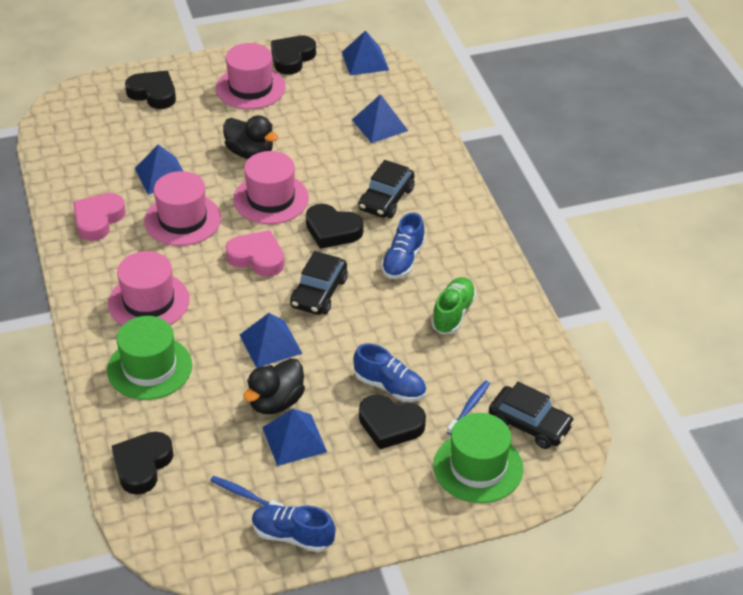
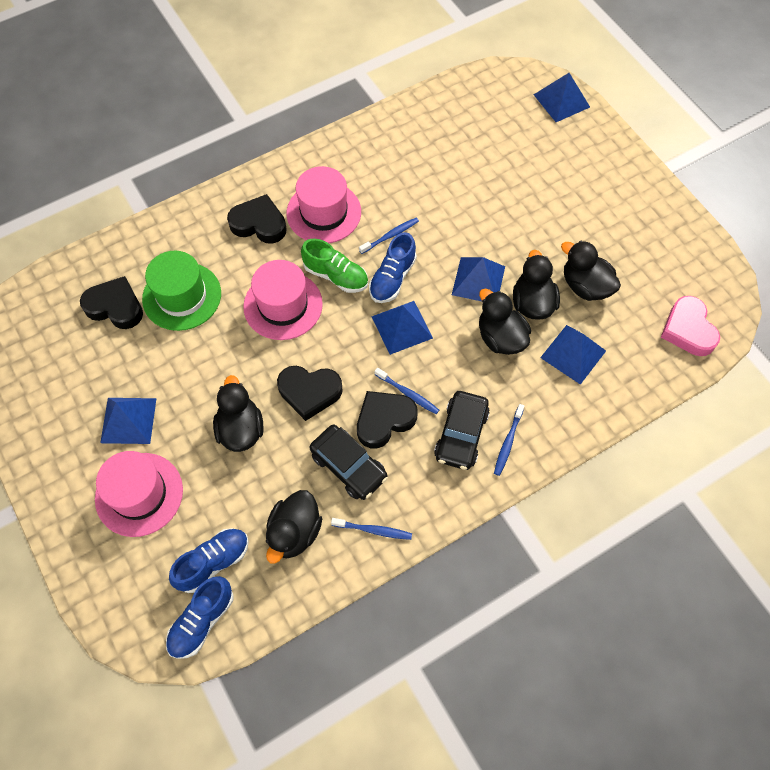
black car: 3 -> 2
black duck: 2 -> 5
black heart: 5 -> 4
blue toothbrush: 2 -> 4
green hat: 2 -> 1
pink hat: 4 -> 3
pink heart: 2 -> 1

